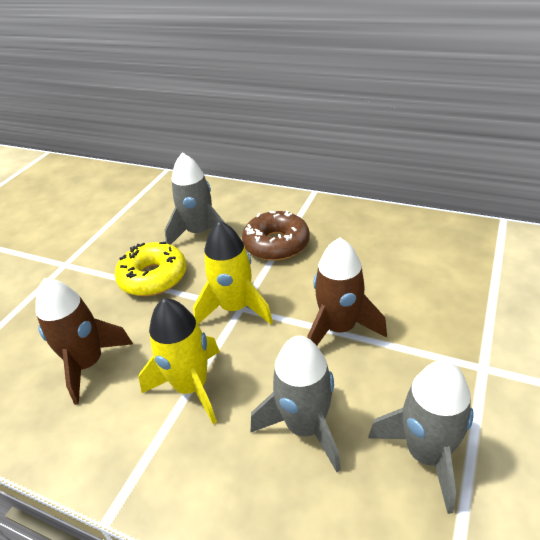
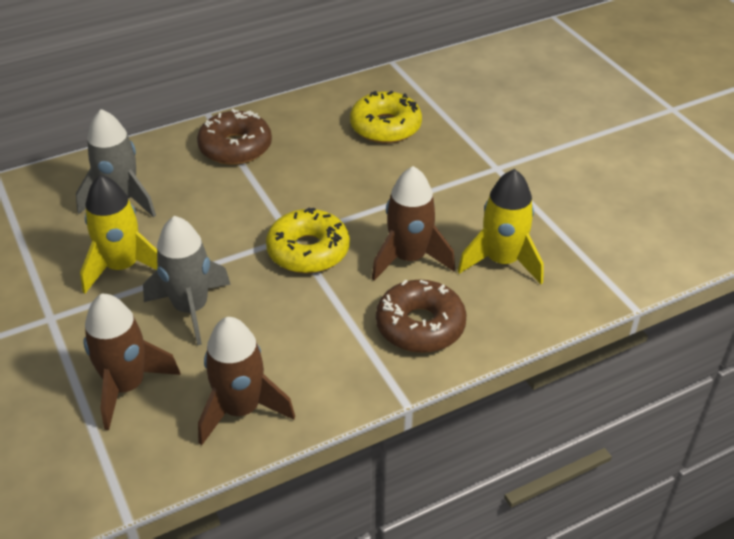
brown donut: 1 -> 2
brown rocket: 2 -> 3
grey rocket: 3 -> 2
yellow donut: 1 -> 2

